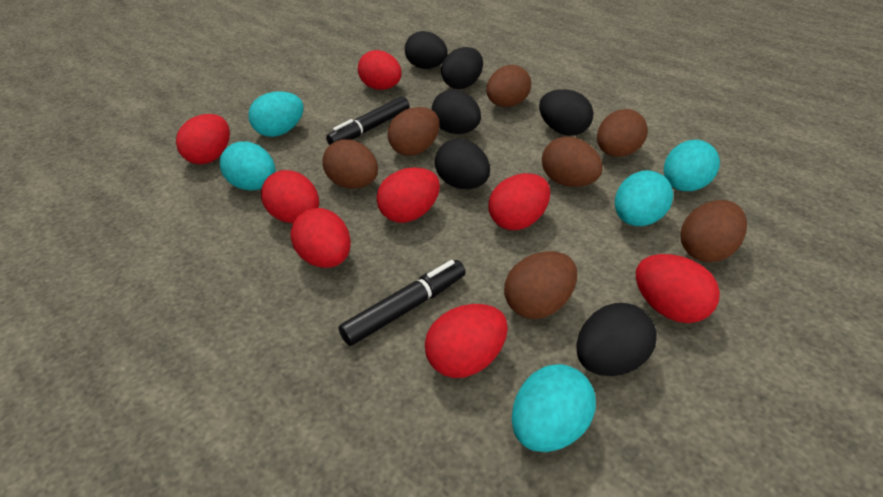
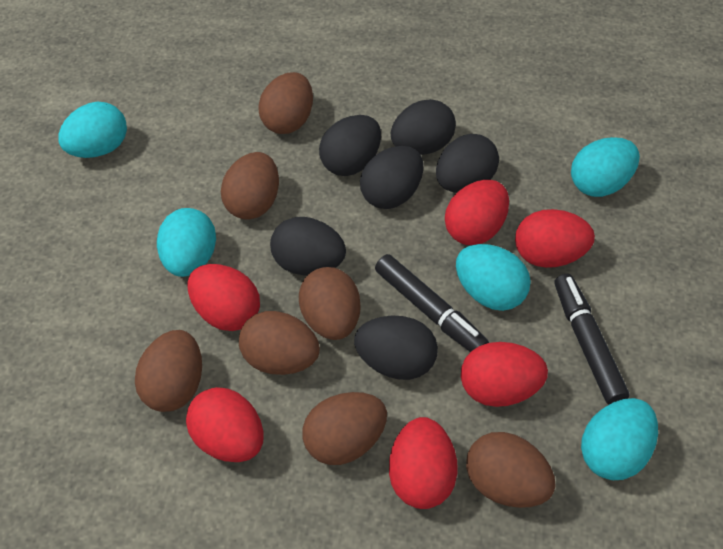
red egg: 8 -> 6

